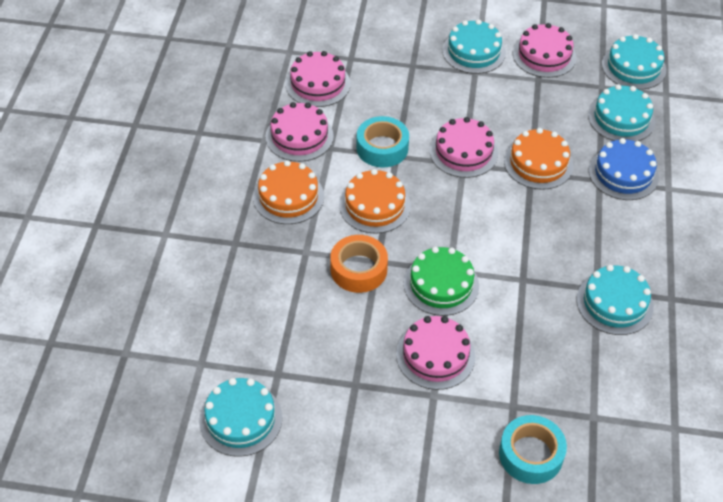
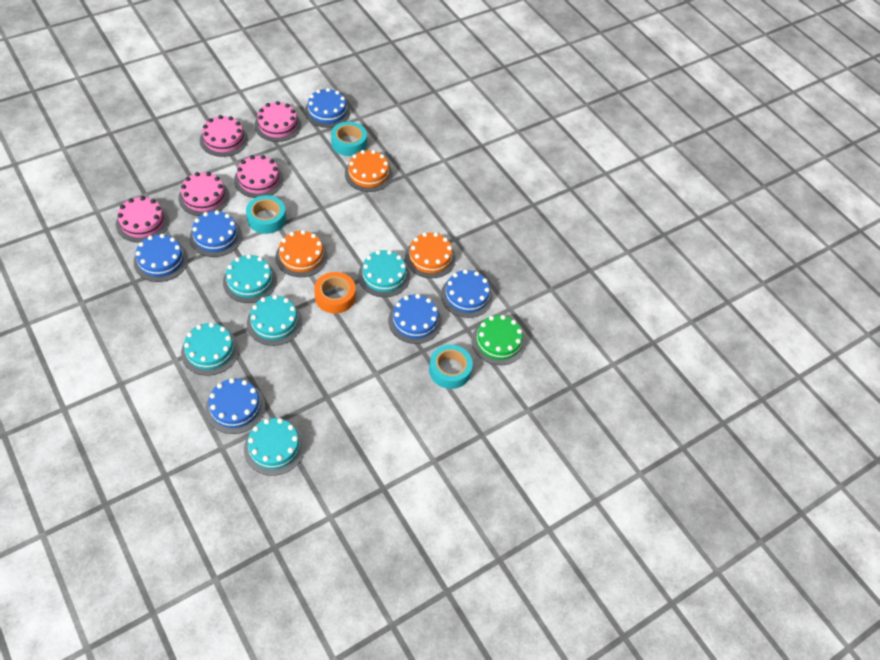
blue cake: 1 -> 6
turquoise tape: 2 -> 3

